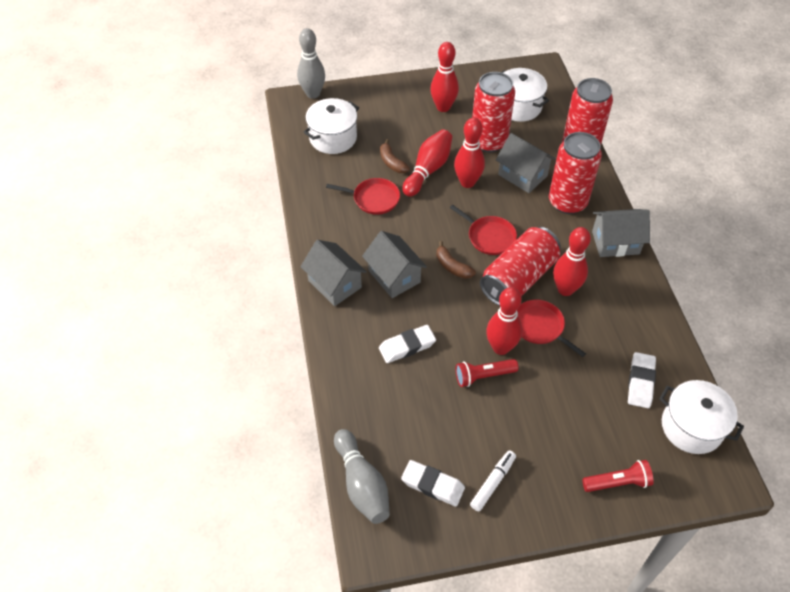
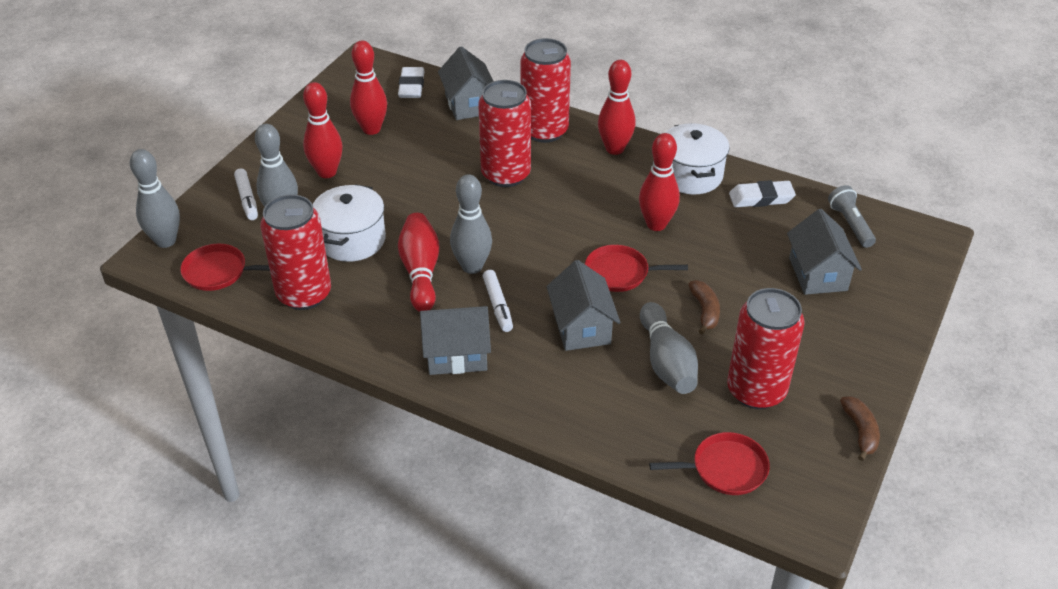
grey bowling pin: 2 -> 4
grey flashlight: 0 -> 1
red flashlight: 2 -> 0
white eraser: 3 -> 2
white marker: 1 -> 2
white pot: 3 -> 2

